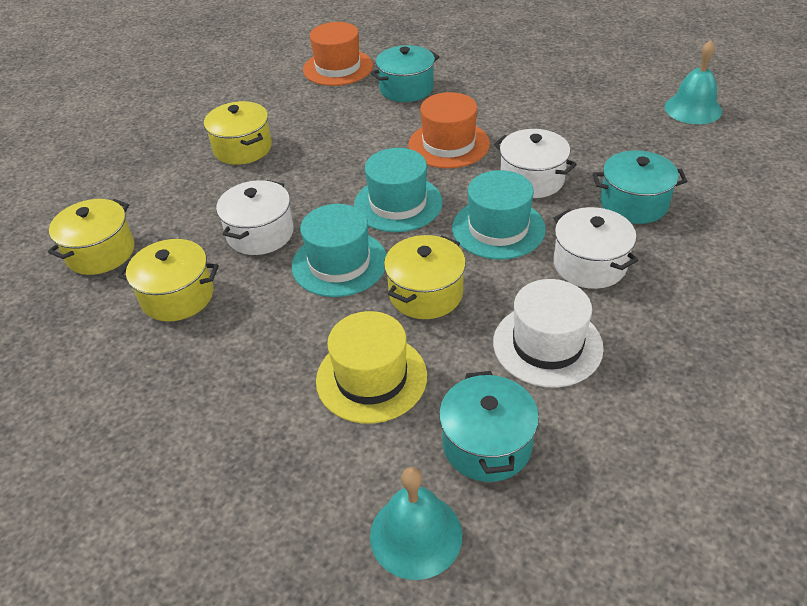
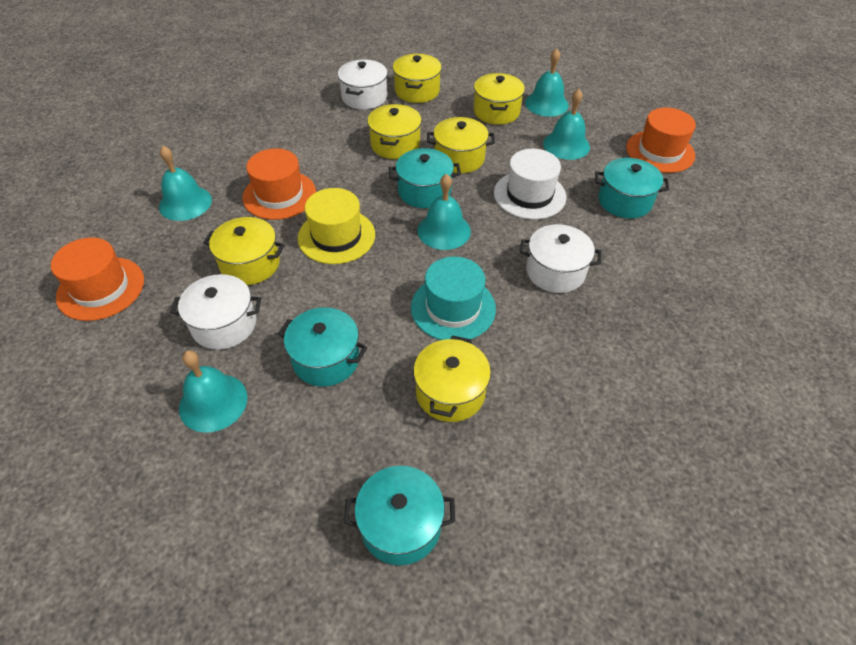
orange hat: 2 -> 3
turquoise bell: 2 -> 5
turquoise hat: 3 -> 1
turquoise pot: 3 -> 4
yellow pot: 4 -> 6

